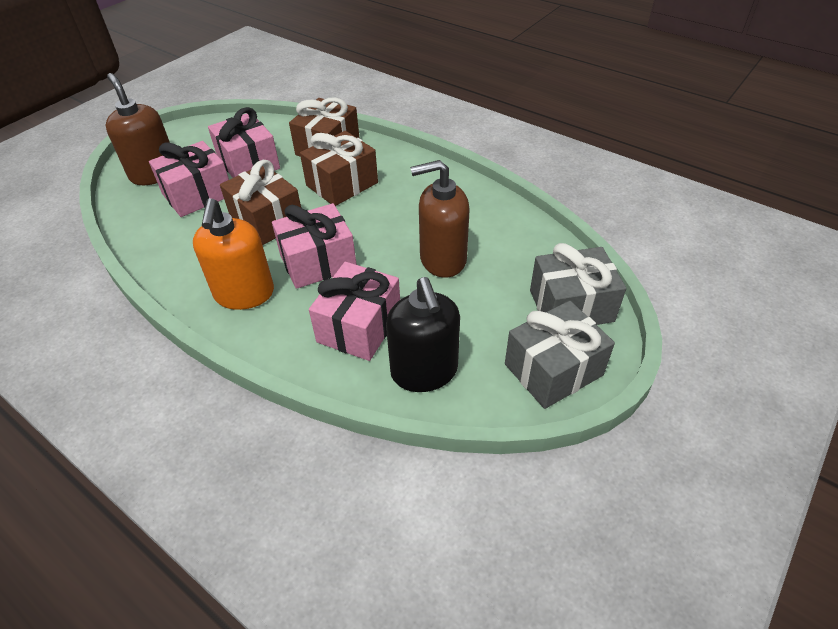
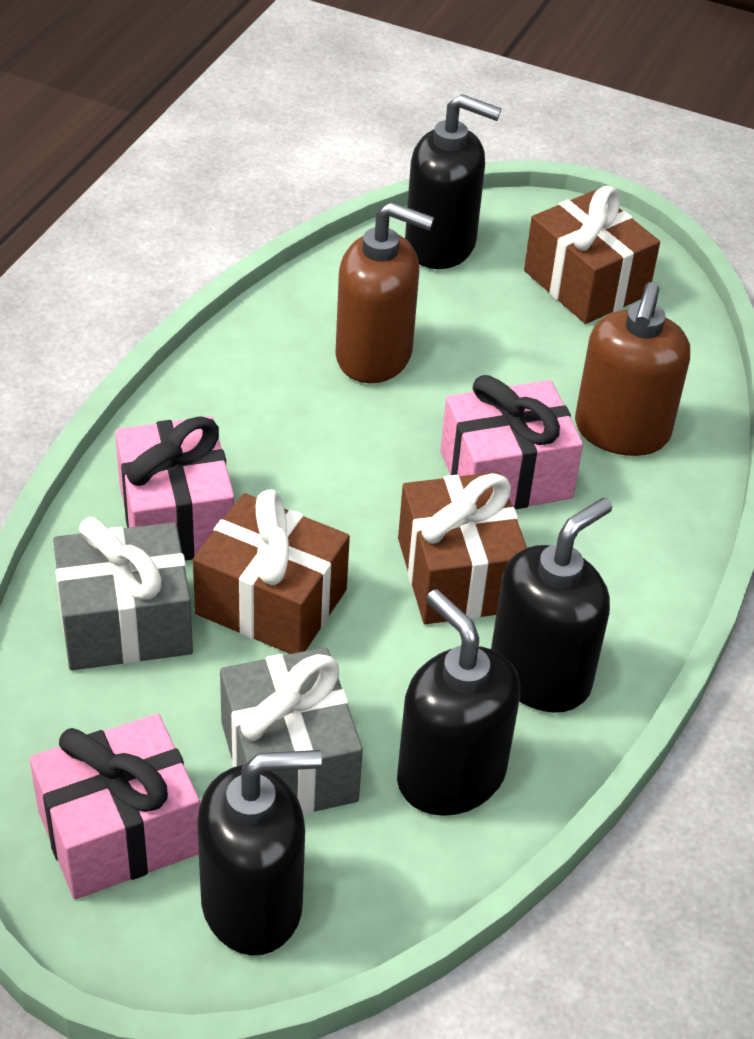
black soap dispenser: 1 -> 4
orange soap dispenser: 1 -> 0
pink gift: 4 -> 3

